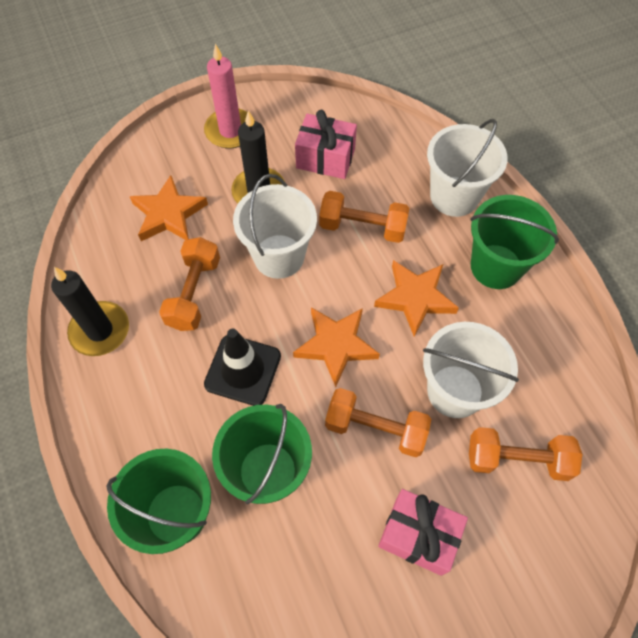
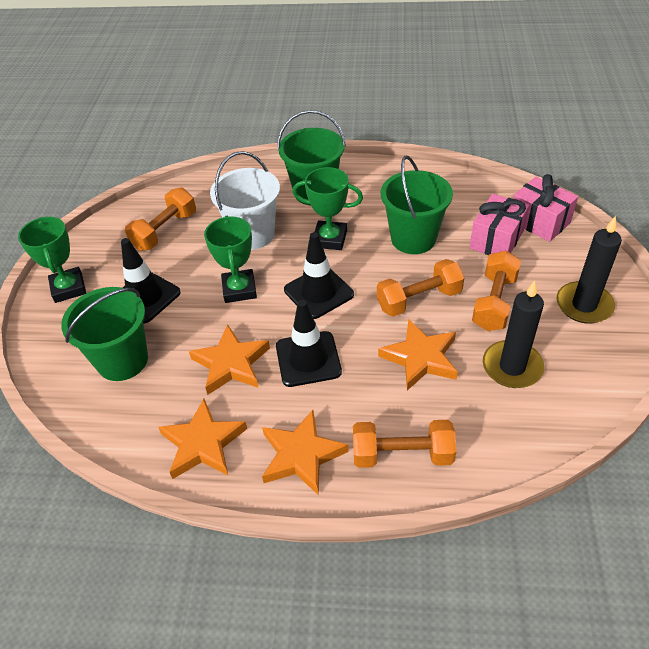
black traffic cone: 1 -> 3
green trophy: 0 -> 3
orange star: 3 -> 4
pink candle: 1 -> 0
white bucket: 3 -> 1

